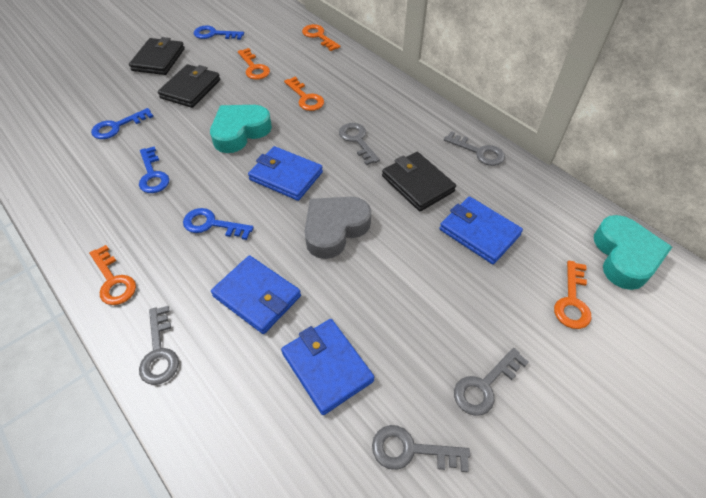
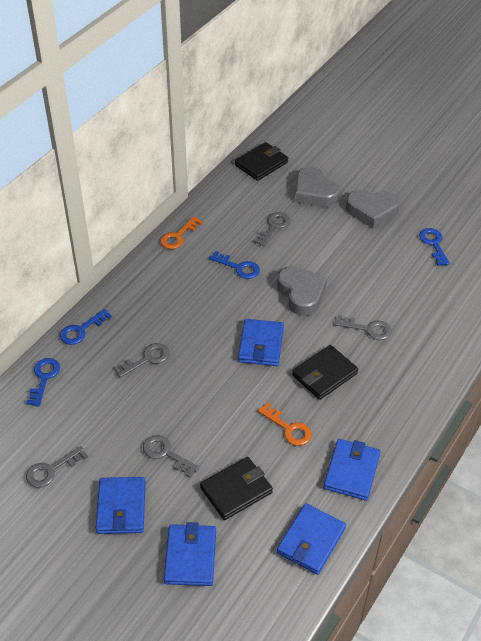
blue wallet: 4 -> 5
grey heart: 1 -> 3
orange key: 5 -> 2
turquoise heart: 2 -> 0

